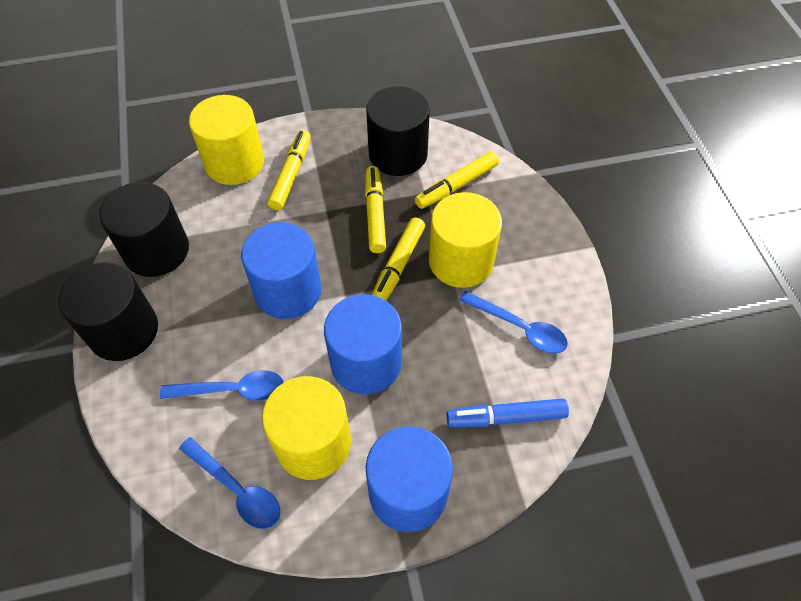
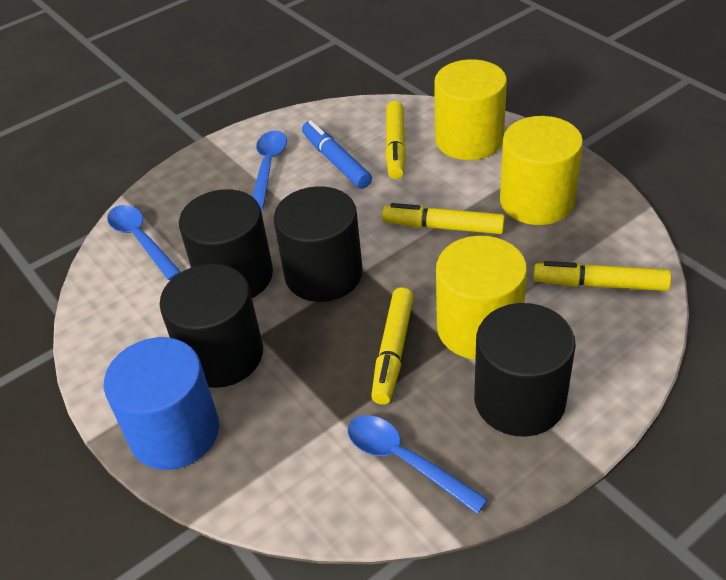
black cylinder: 3 -> 4
blue cylinder: 3 -> 1

